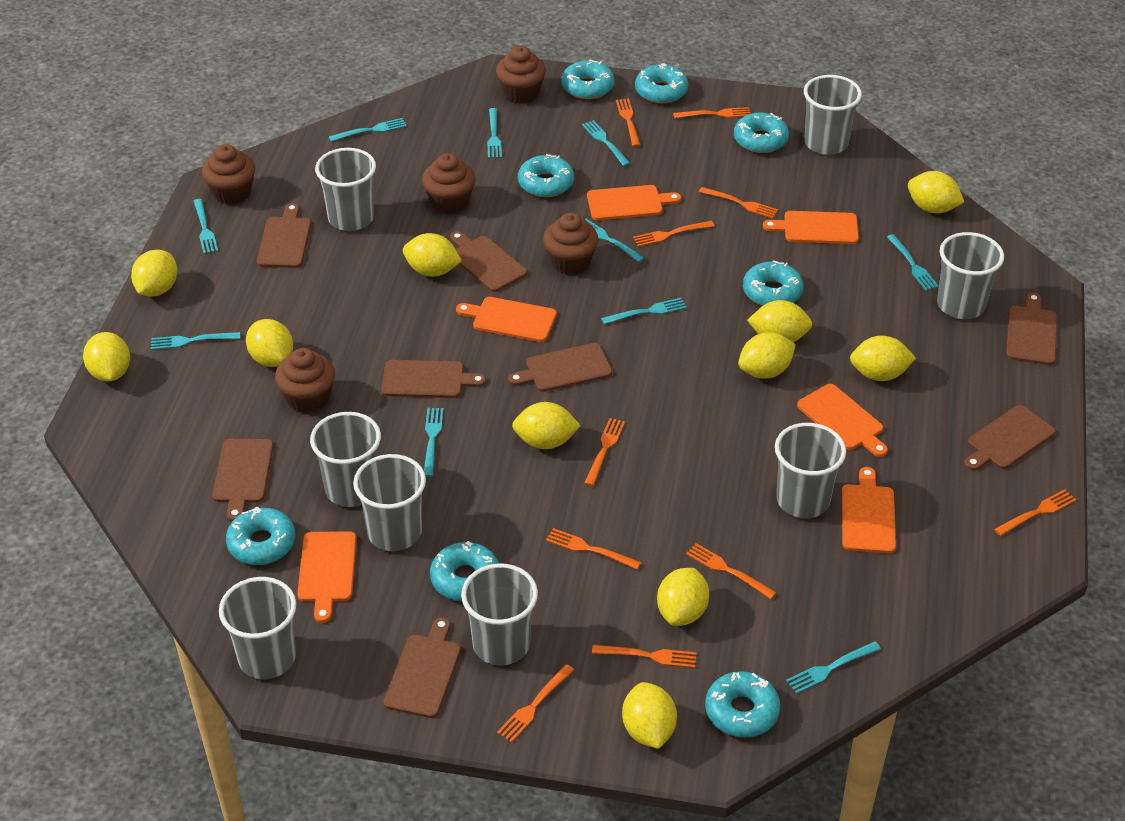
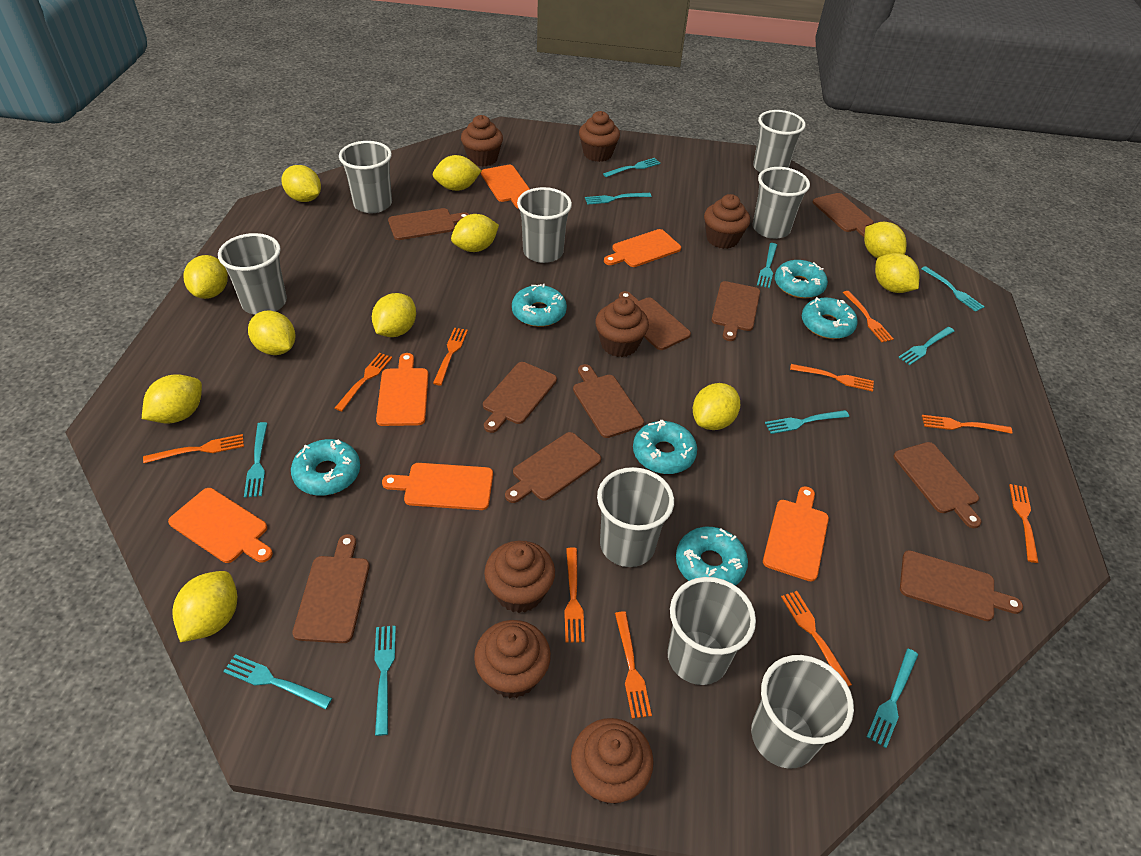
brown cupcake: 5 -> 7
brown cutting board: 8 -> 10
turquoise donut: 8 -> 6

